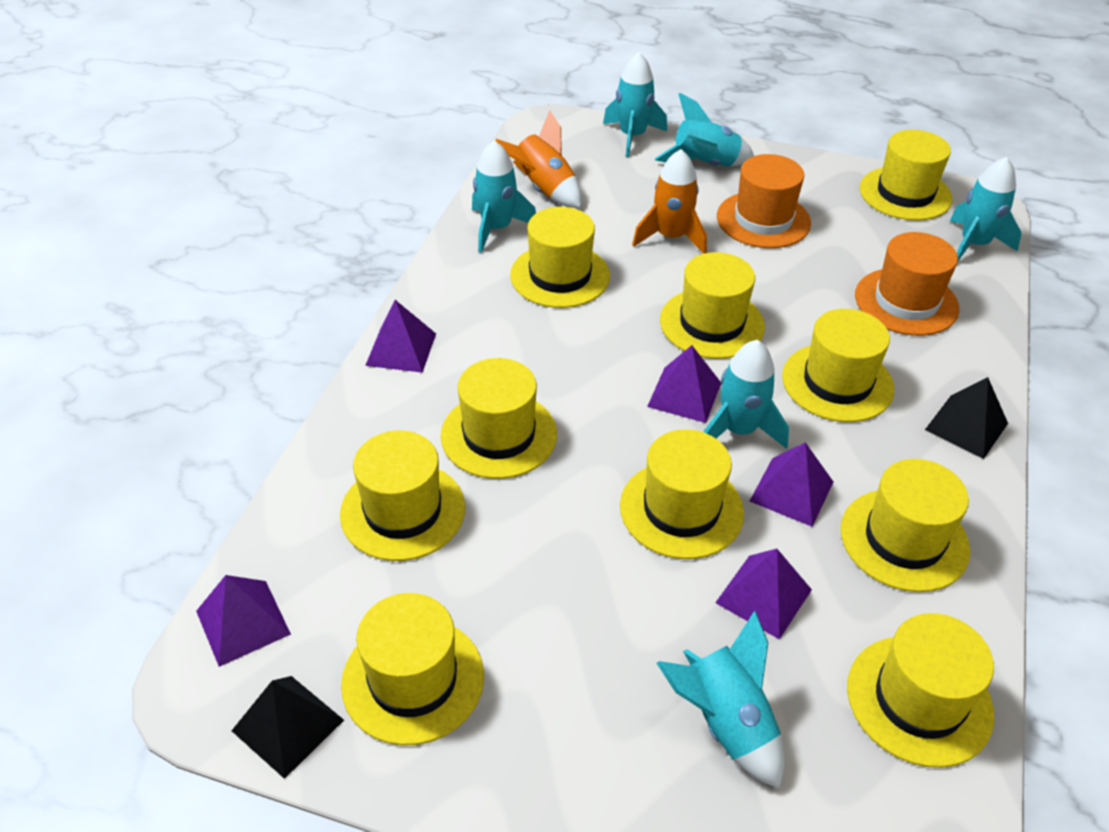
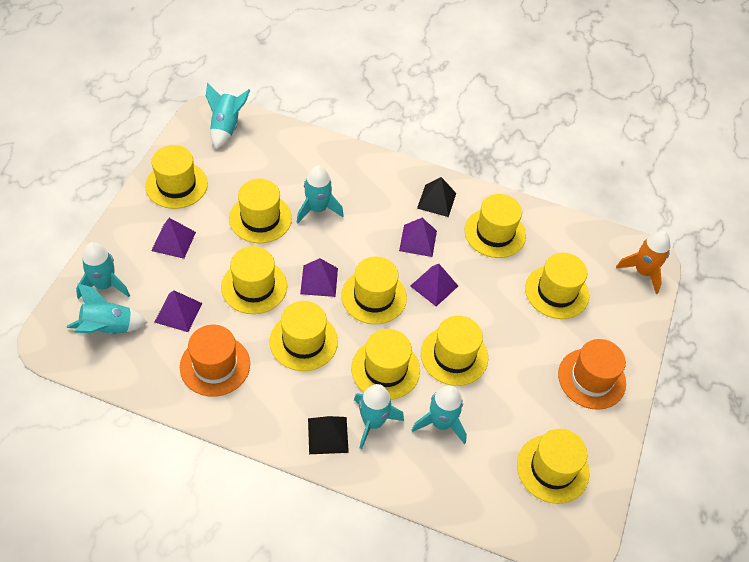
orange rocket: 2 -> 1

